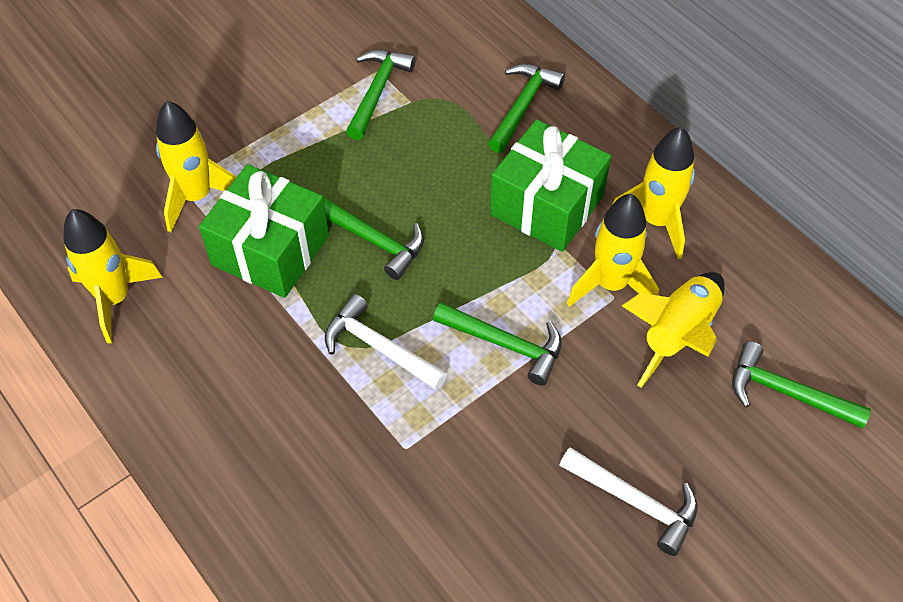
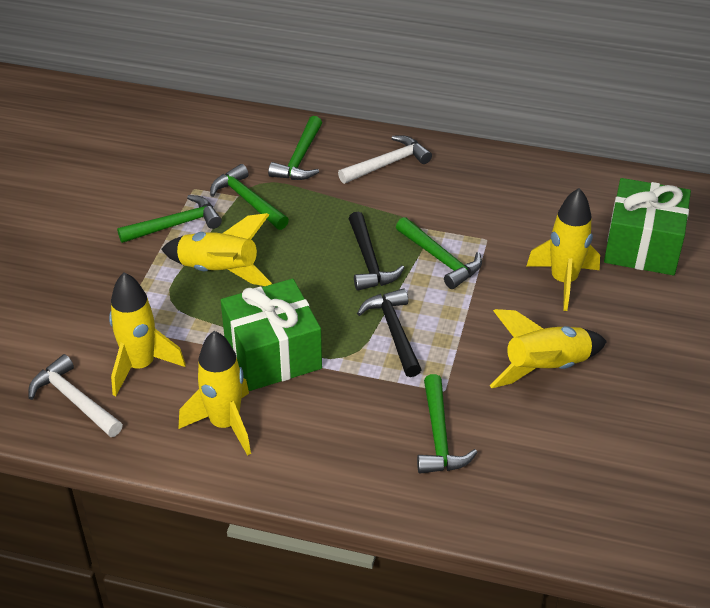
black hammer: 0 -> 2

